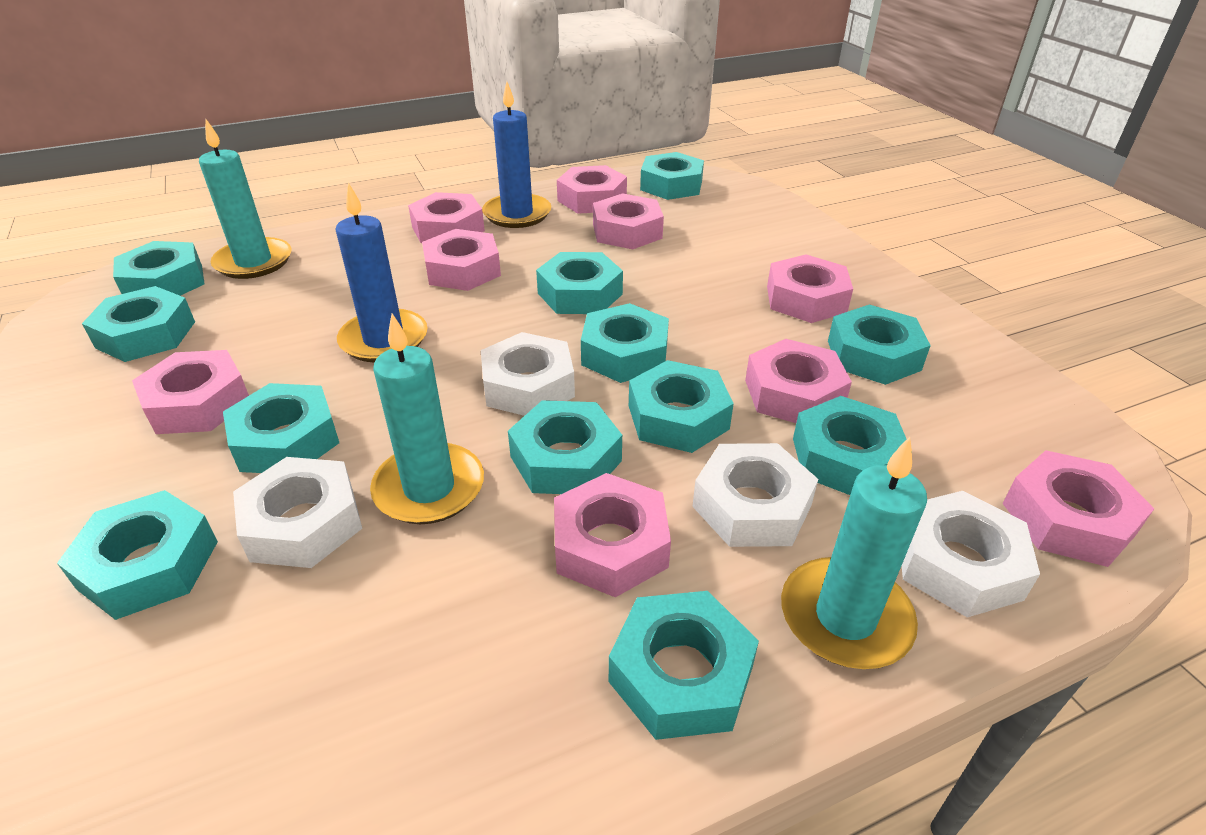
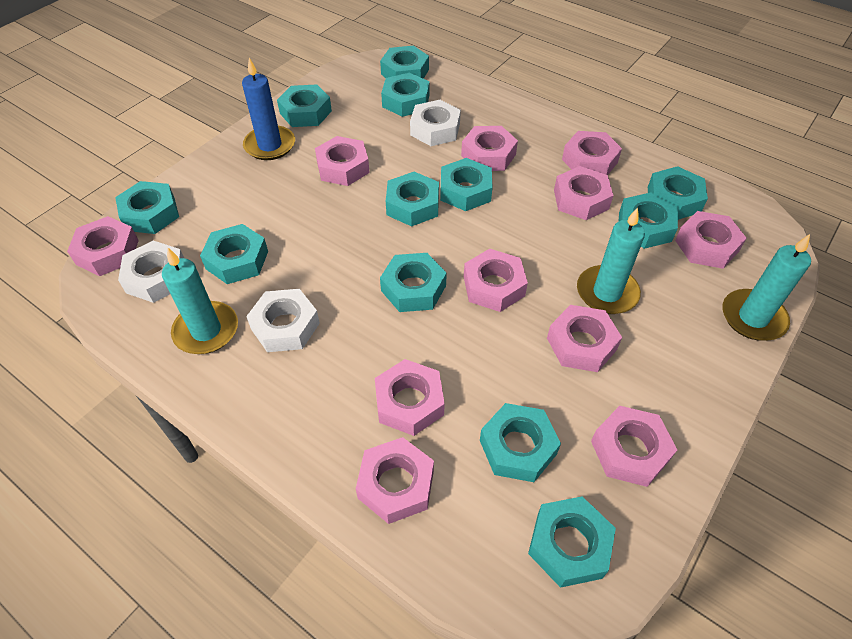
blue candle: 2 -> 1
pink nut: 9 -> 11
white nut: 4 -> 3

